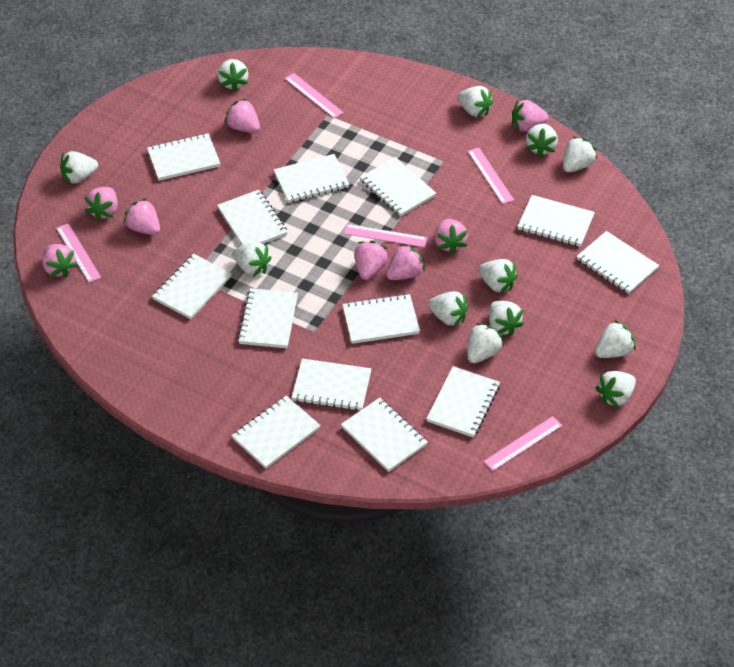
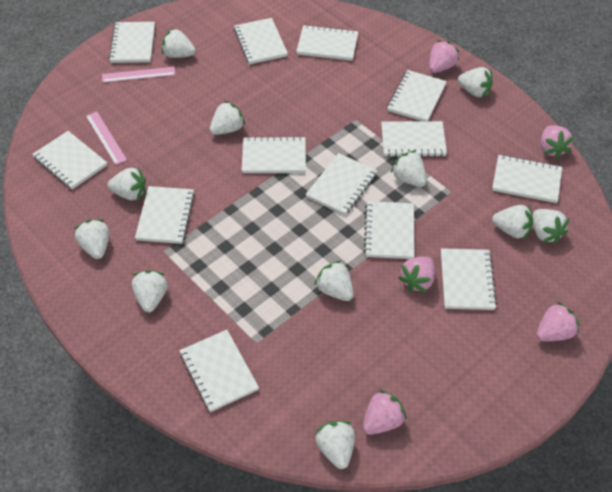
pink ruler: 5 -> 2
pink strawberry: 8 -> 5
white strawberry: 12 -> 11

